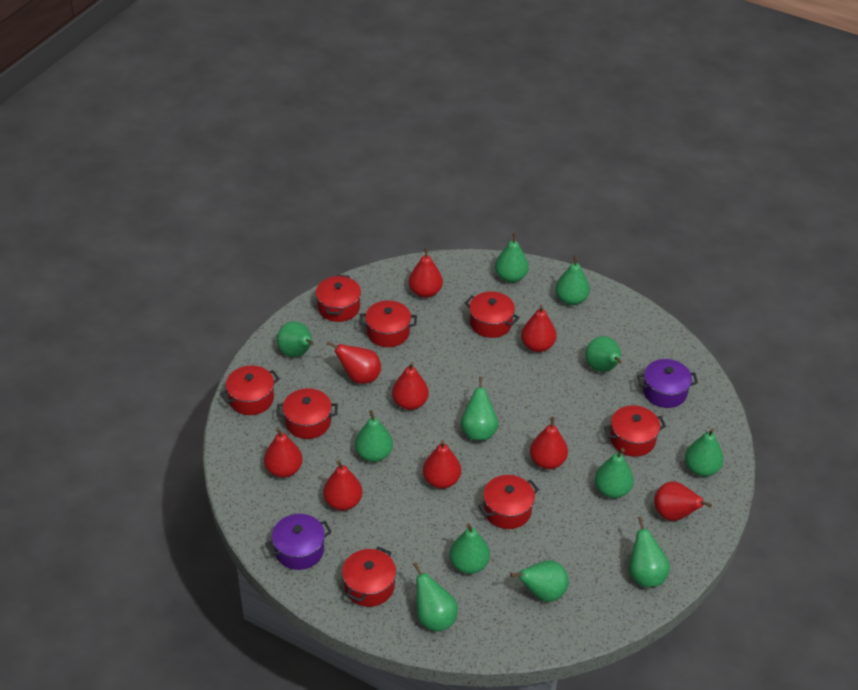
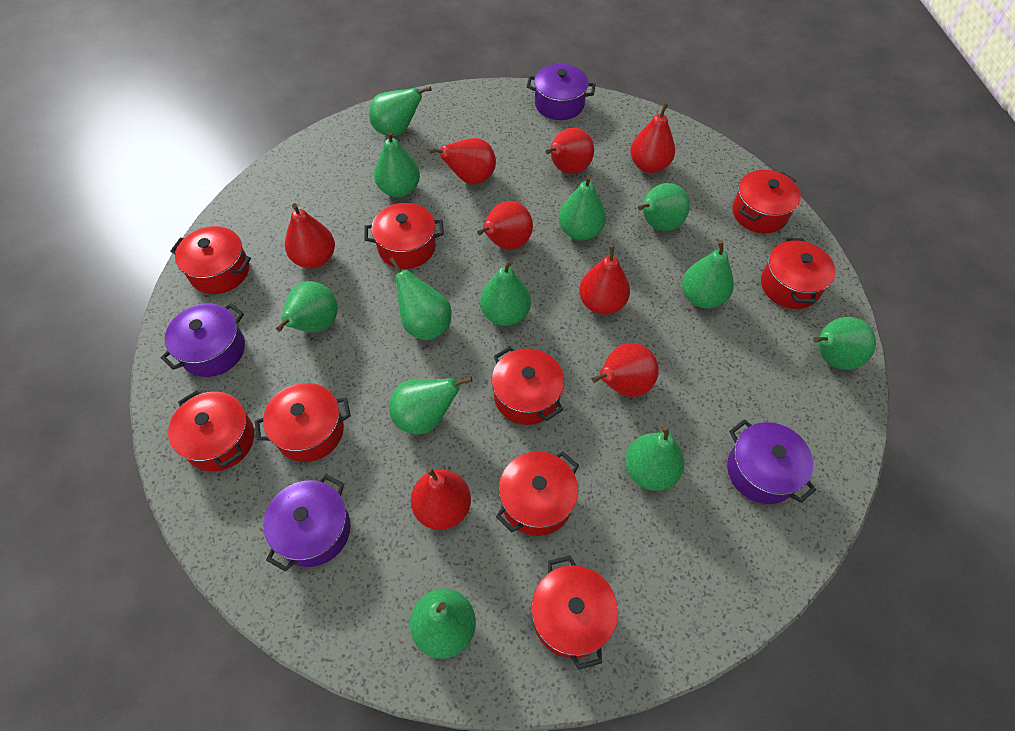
purple pot: 2 -> 4
red pear: 9 -> 8
red pot: 8 -> 9

